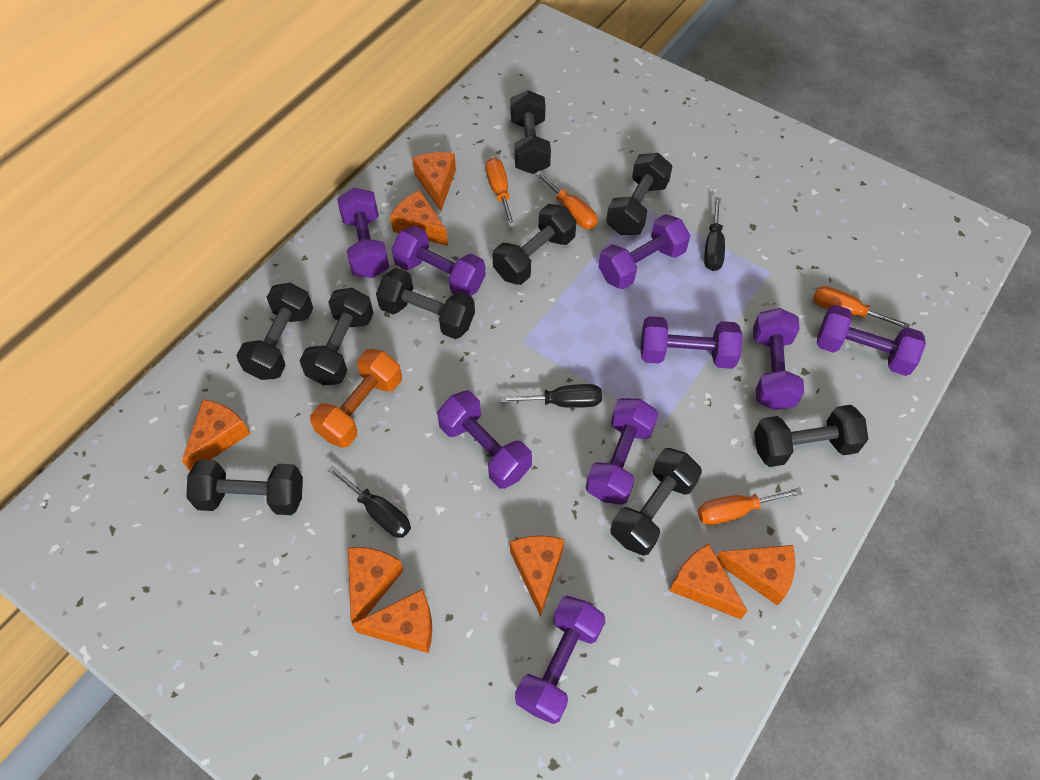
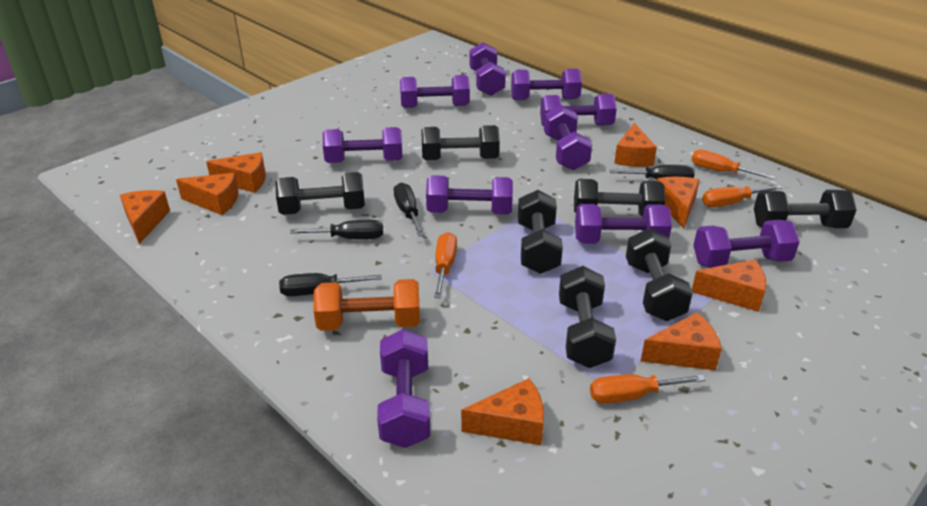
black dumbbell: 9 -> 7
black screwdriver: 3 -> 4
purple dumbbell: 9 -> 10

